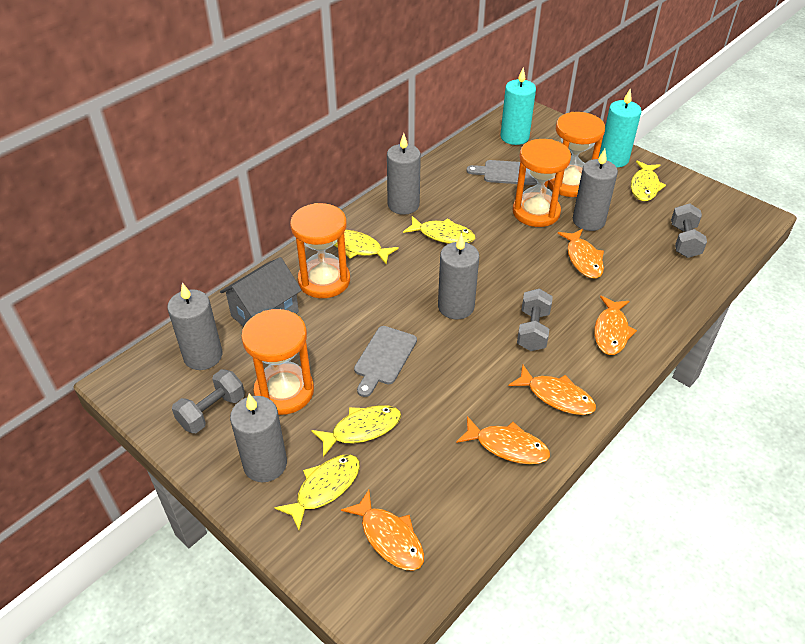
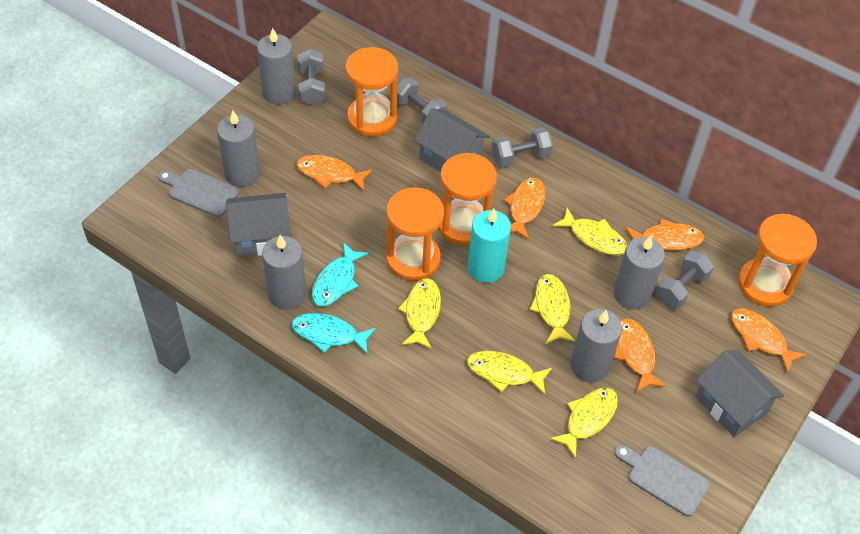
grey dumbbell: 3 -> 4
grey house: 1 -> 3
turquoise candle: 2 -> 1
turquoise fish: 0 -> 2

